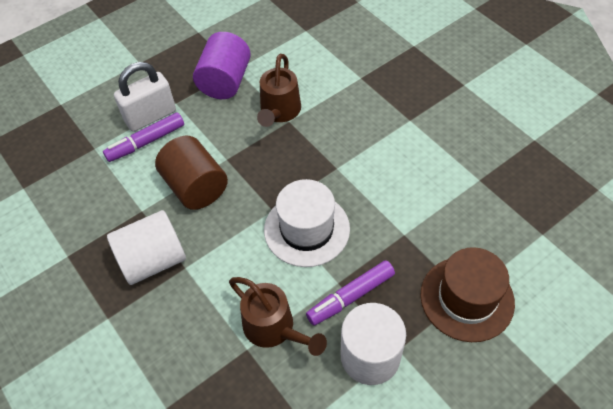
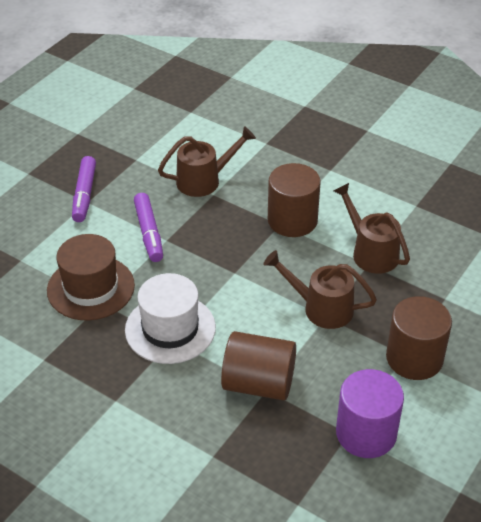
brown cylinder: 1 -> 3
brown watering can: 2 -> 3
white cylinder: 2 -> 0
white padlock: 1 -> 0

